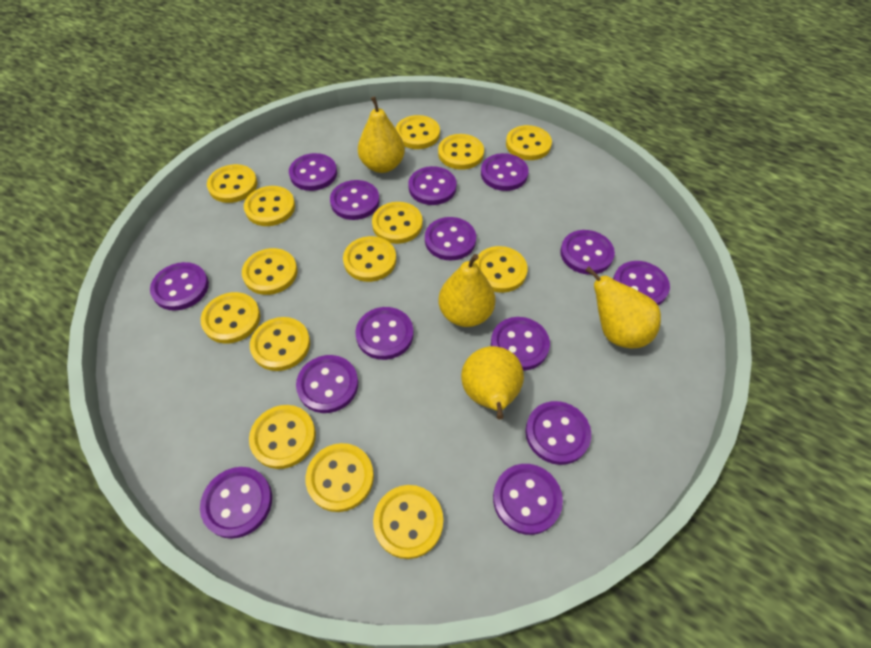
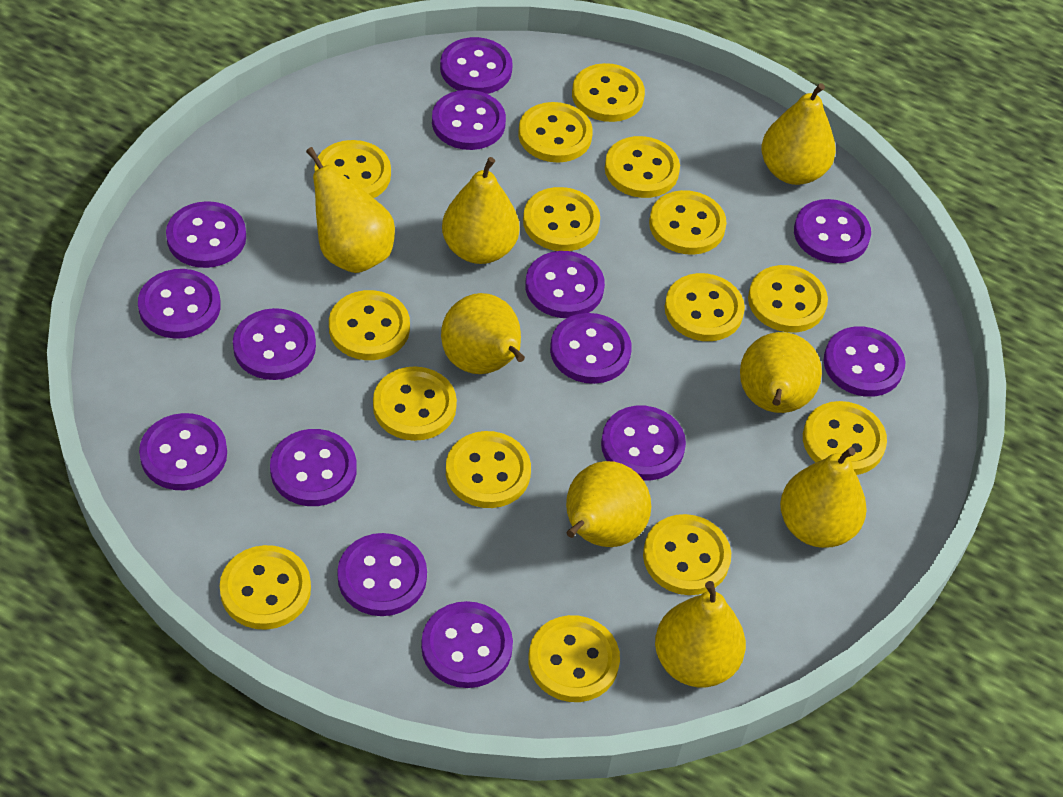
yellow button: 14 -> 15
yellow pear: 4 -> 8

